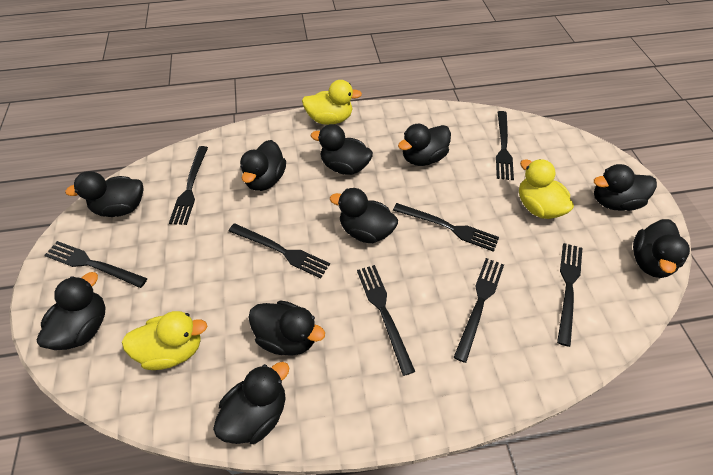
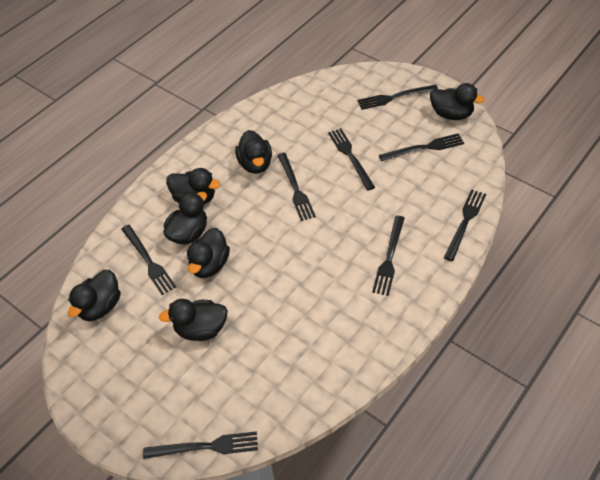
black duck: 10 -> 7
yellow duck: 3 -> 0

